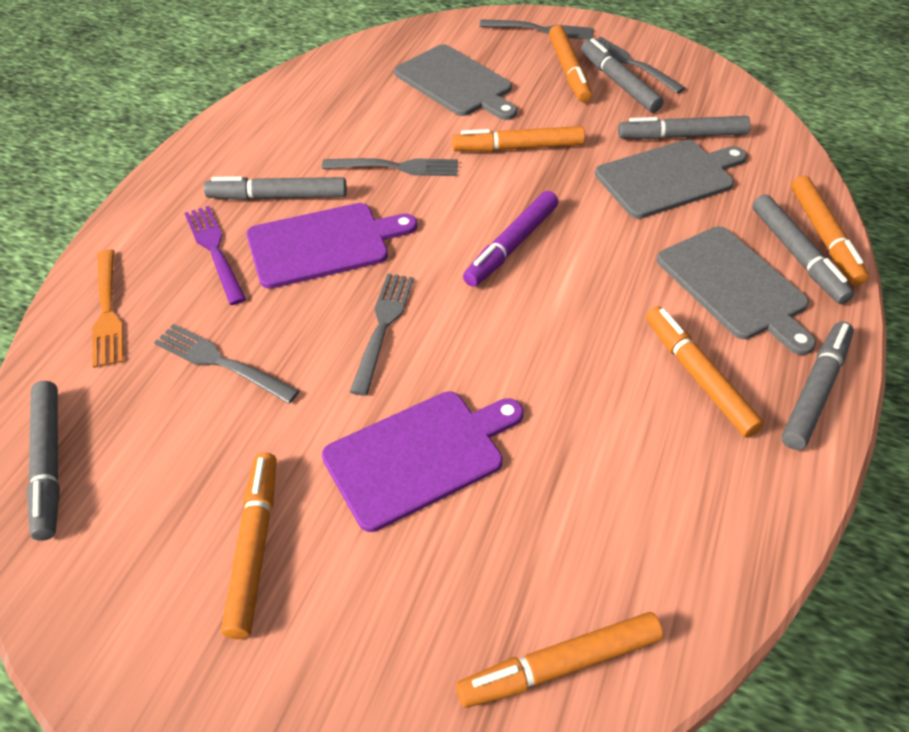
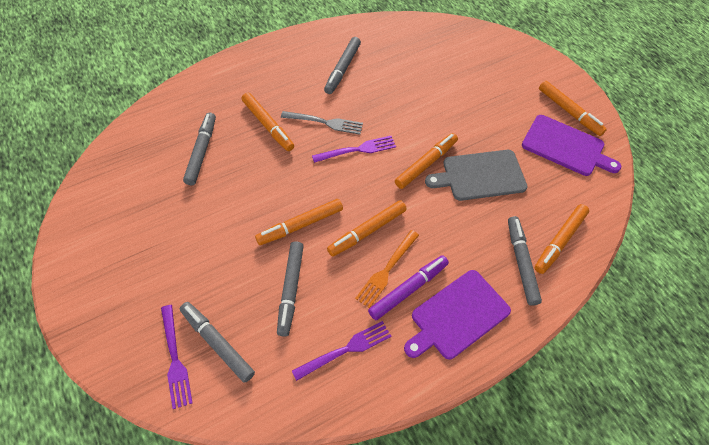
grey cutting board: 3 -> 1
grey fork: 5 -> 1
grey marker: 6 -> 5
purple fork: 1 -> 3

